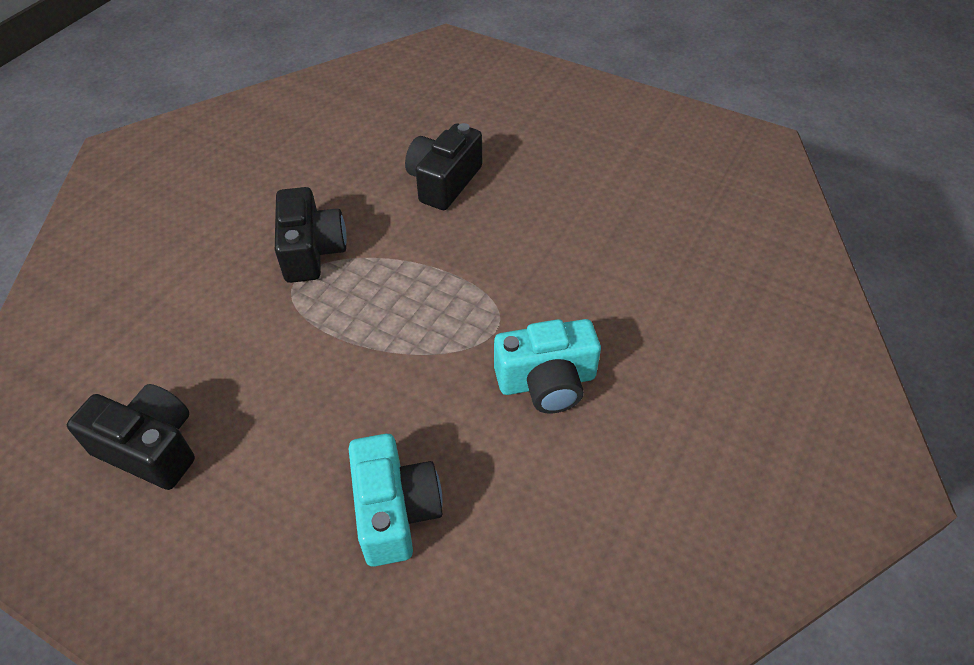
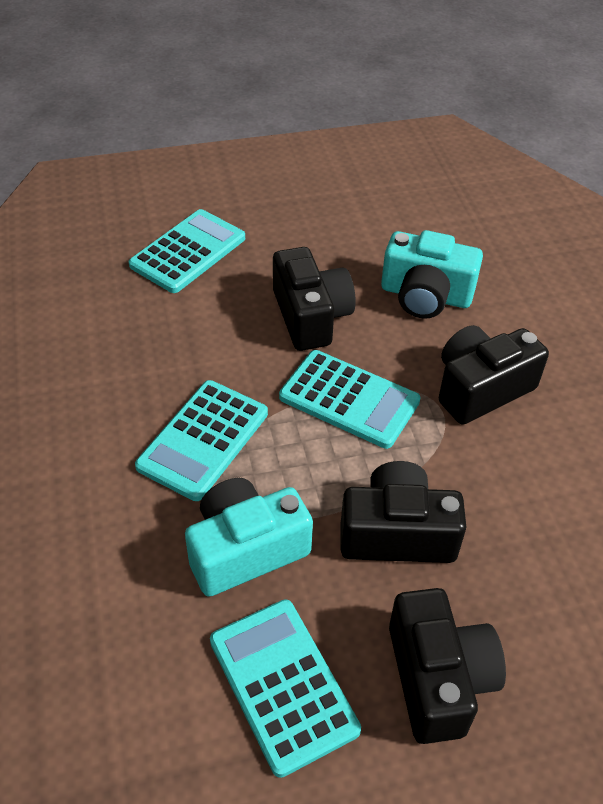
black camera: 3 -> 4
turquoise calculator: 0 -> 4

